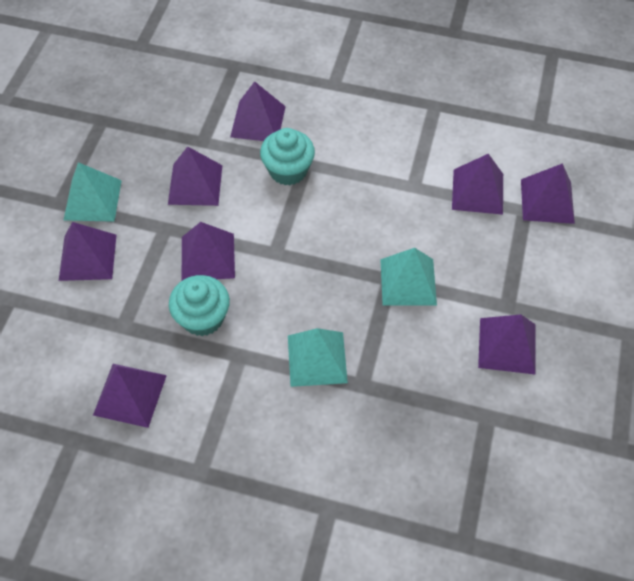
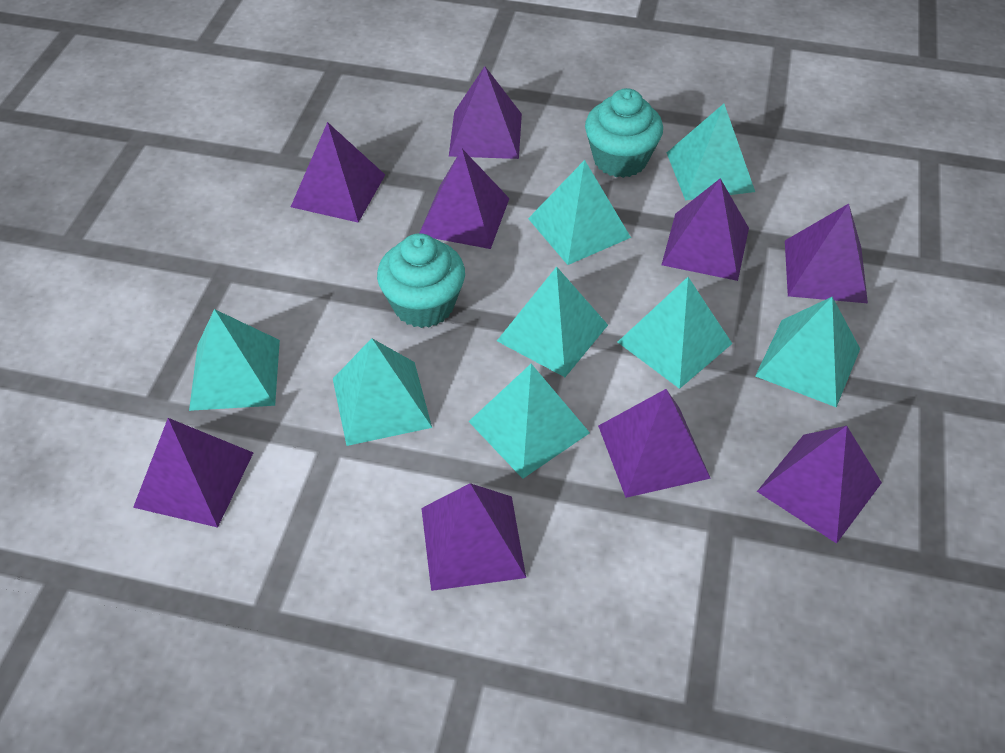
purple pyramid: 8 -> 9
turquoise pyramid: 3 -> 8

